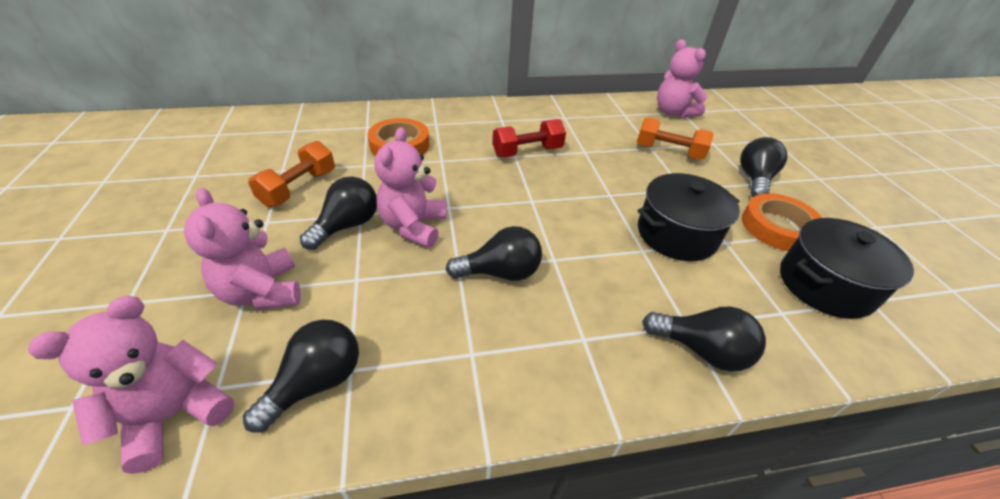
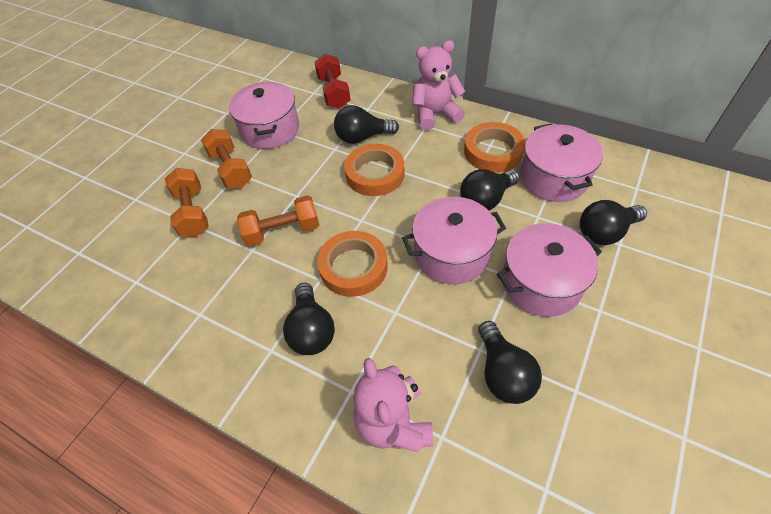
black pot: 2 -> 0
orange dumbbell: 2 -> 3
orange tape: 2 -> 3
pink pot: 0 -> 4
pink teddy bear: 4 -> 2

